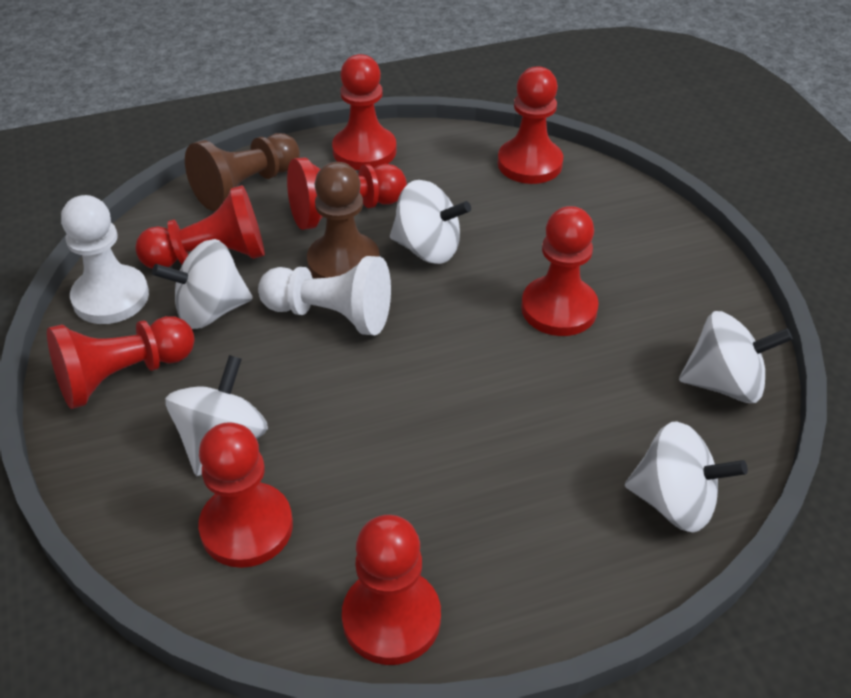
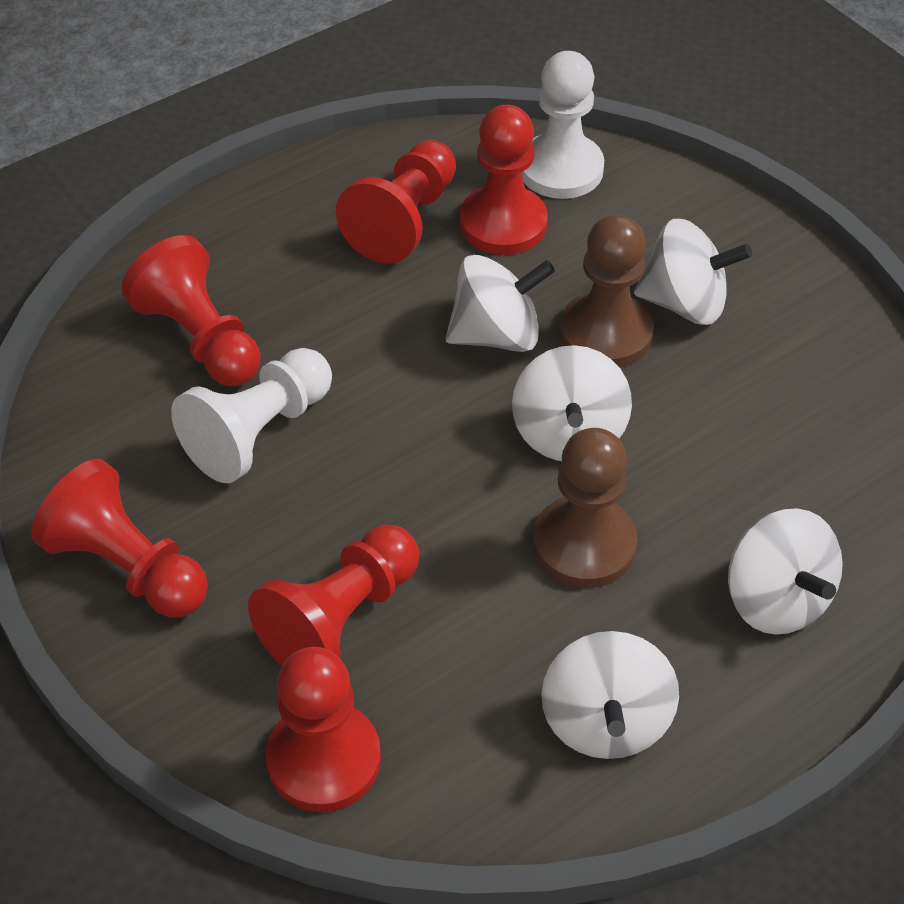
red pawn: 8 -> 6

